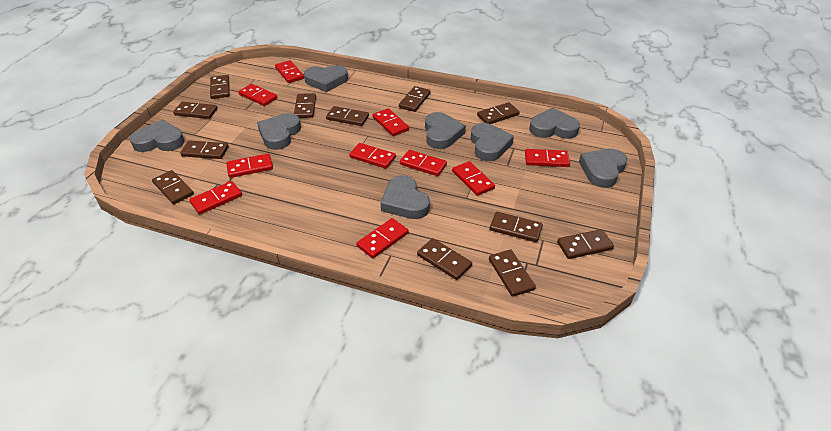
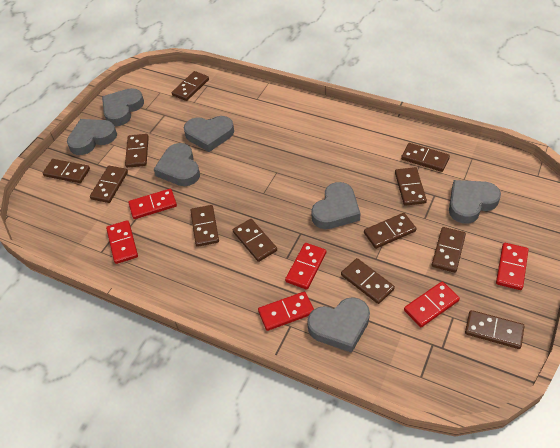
grey heart: 8 -> 7
red domino: 10 -> 6

